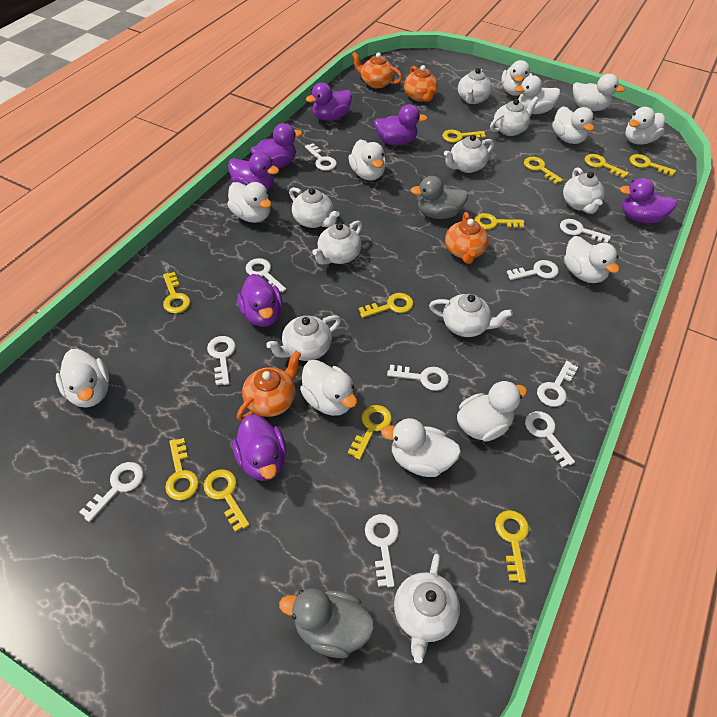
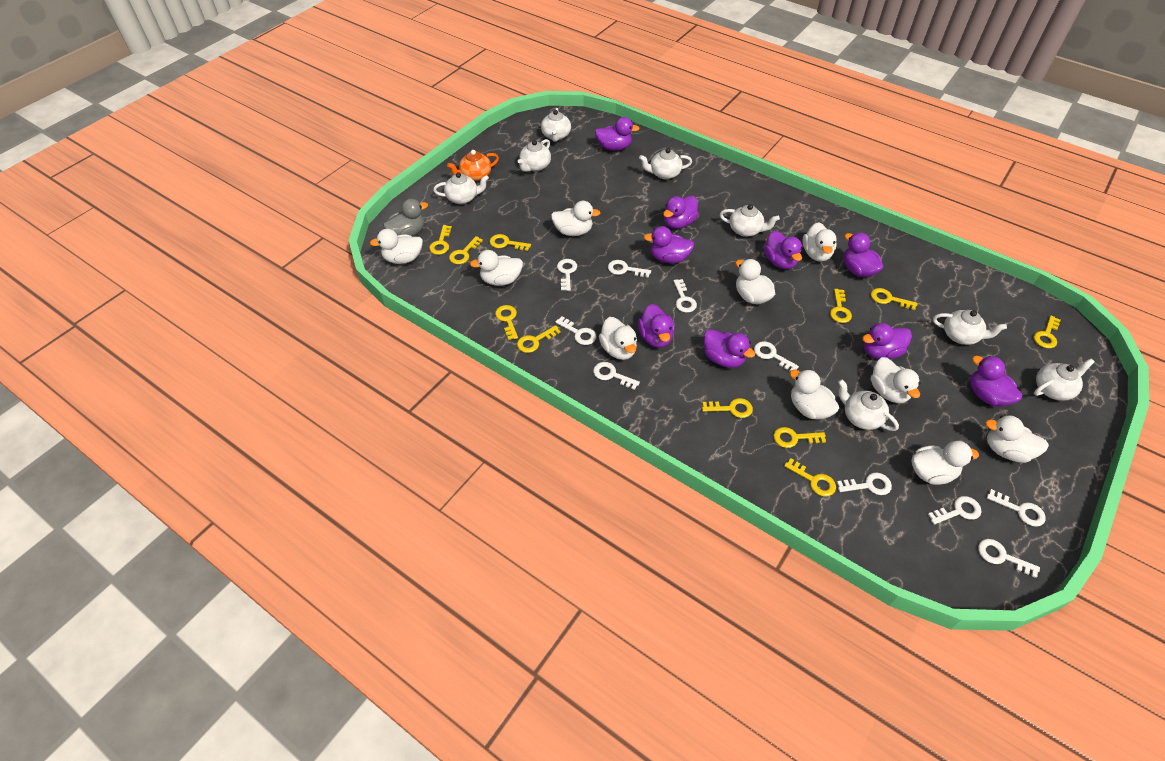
grey duck: 2 -> 1
orange teapot: 4 -> 1
purple duck: 7 -> 9
white duck: 12 -> 10
white teapot: 9 -> 8

